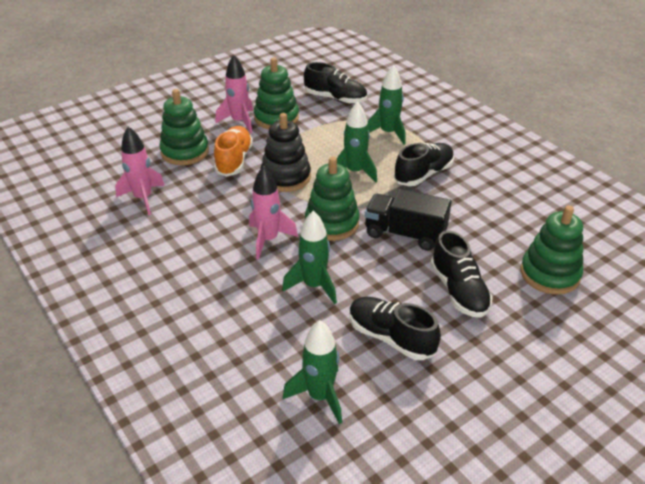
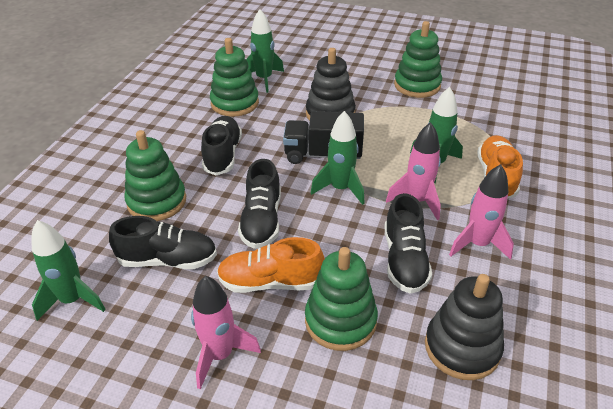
black stacking toy: 1 -> 2
orange shoe: 1 -> 2

